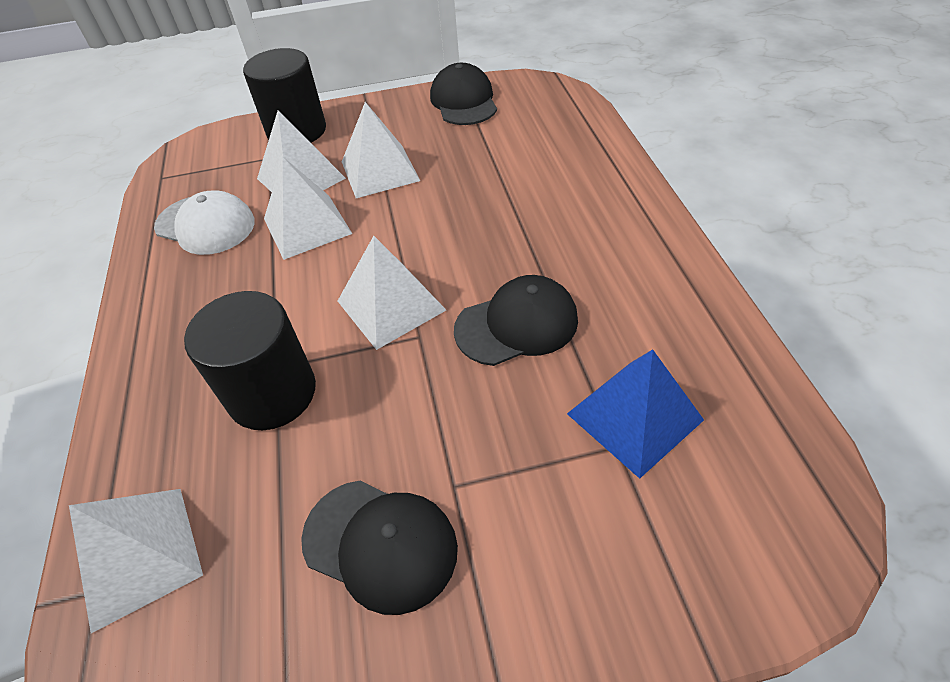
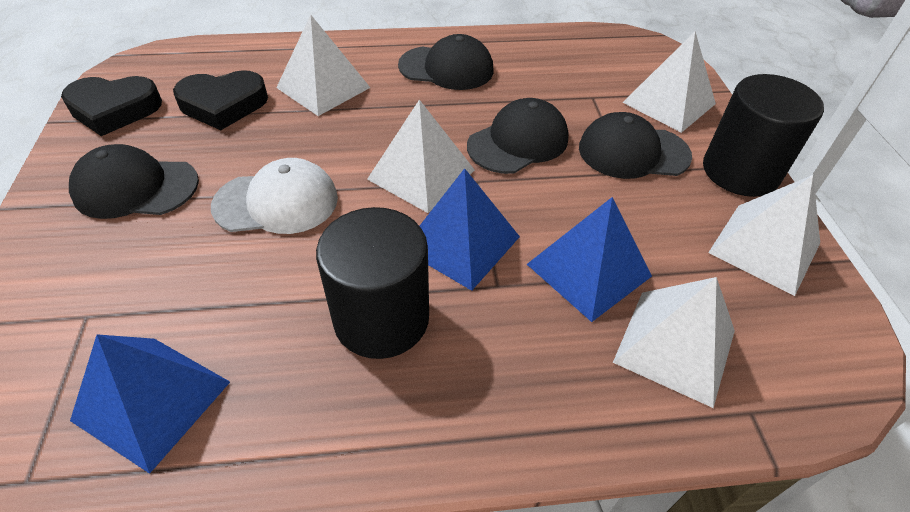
black cap: 3 -> 4
black heart: 0 -> 2
blue pyramid: 1 -> 3

